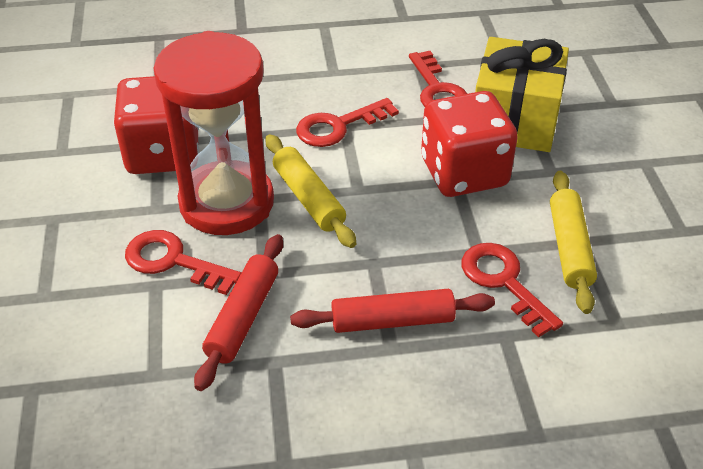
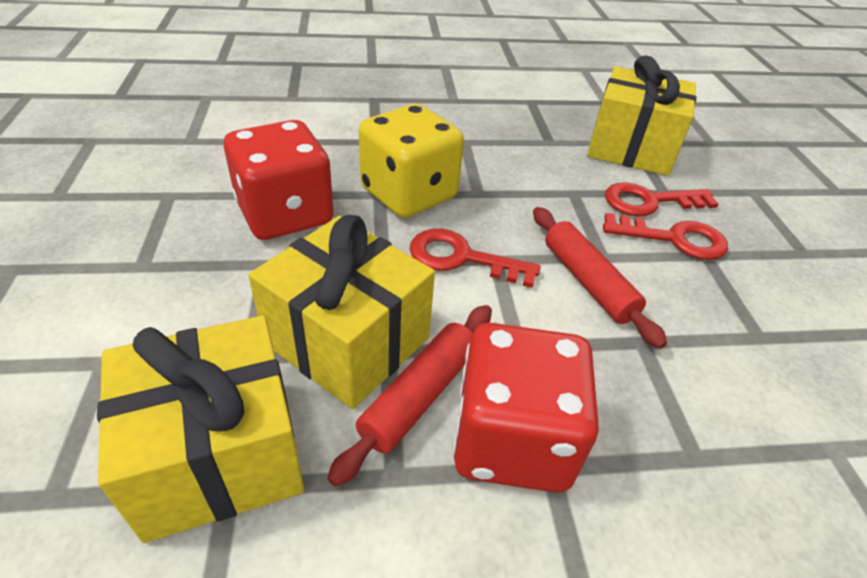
red hourglass: 1 -> 0
red key: 4 -> 3
yellow dice: 0 -> 1
yellow gift: 1 -> 3
yellow rolling pin: 2 -> 0

